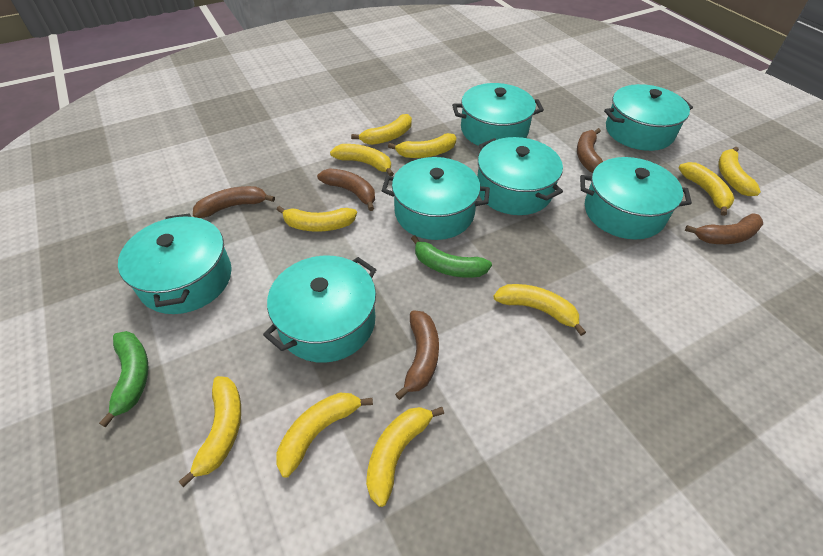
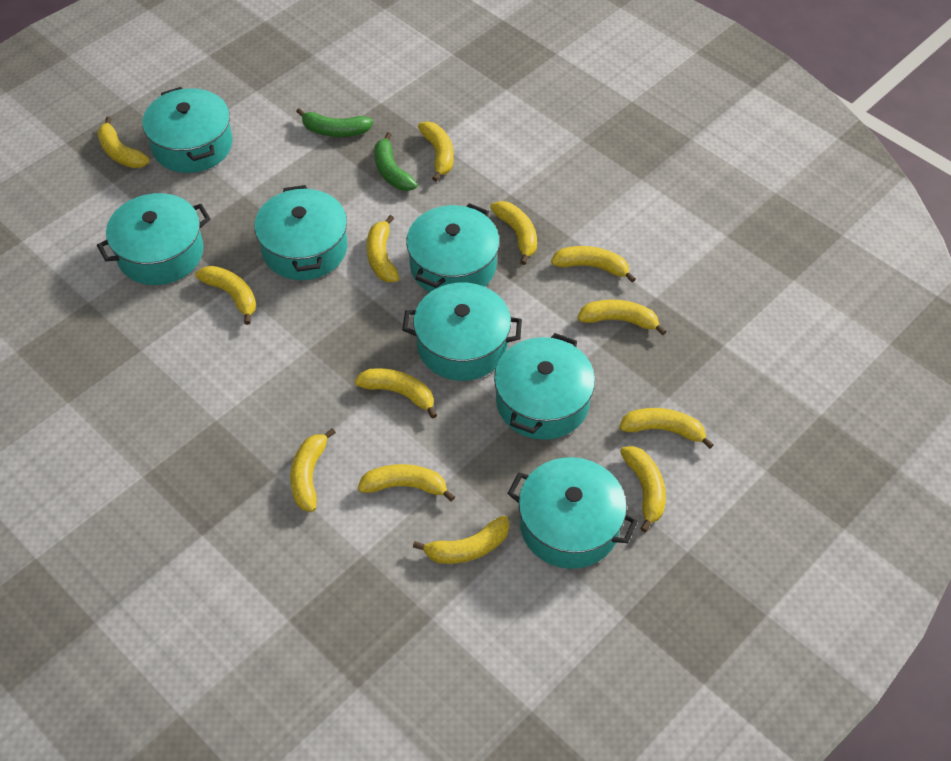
brown banana: 5 -> 0
yellow banana: 10 -> 13

